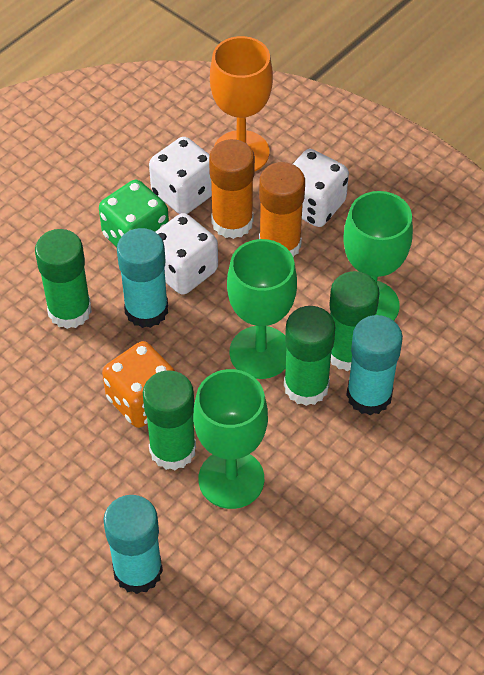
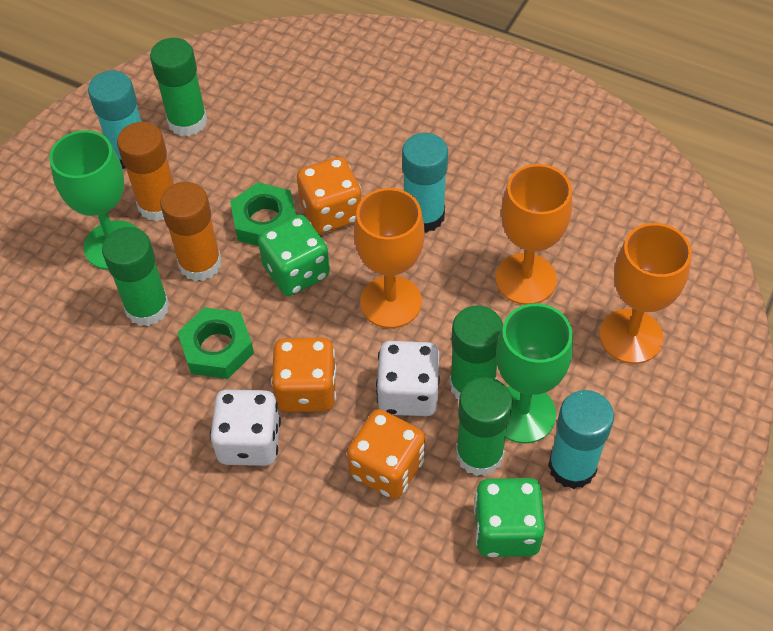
green dice: 1 -> 2
green goblet: 3 -> 2
green nut: 0 -> 2
orange dice: 1 -> 3
orange goblet: 1 -> 3
white dice: 3 -> 2

